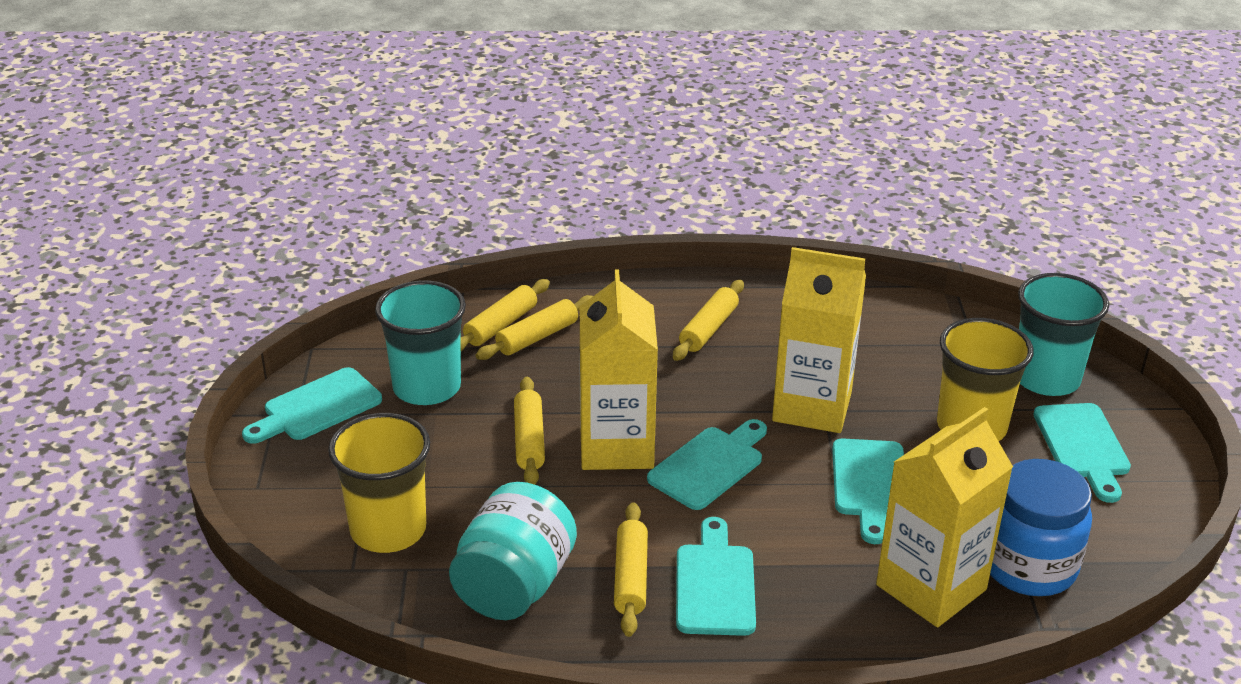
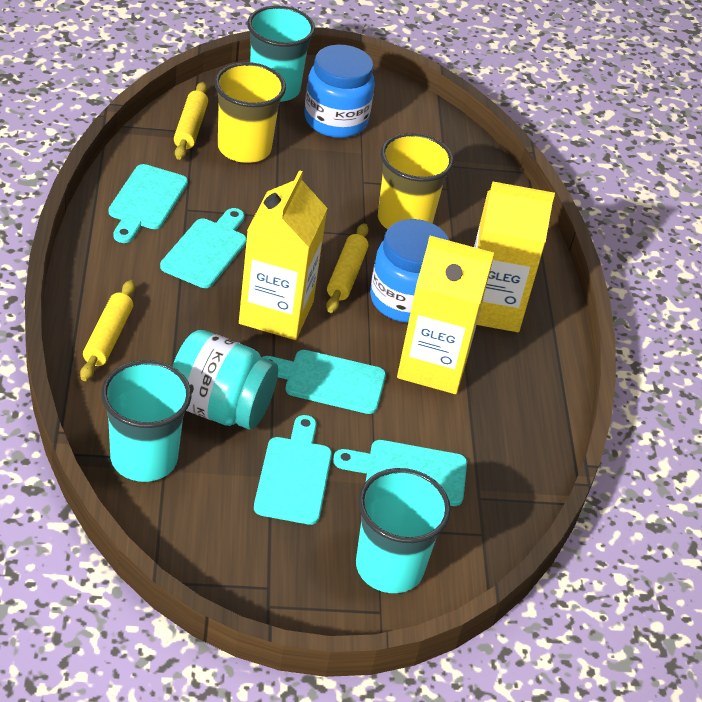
blue jar: 1 -> 2
turquoise cup: 2 -> 3
yellow rolling pin: 5 -> 3

